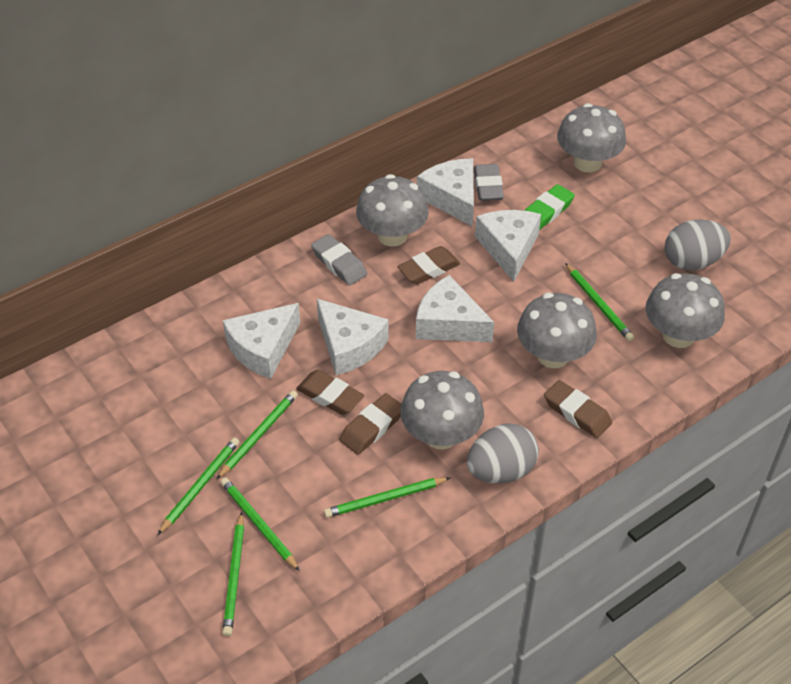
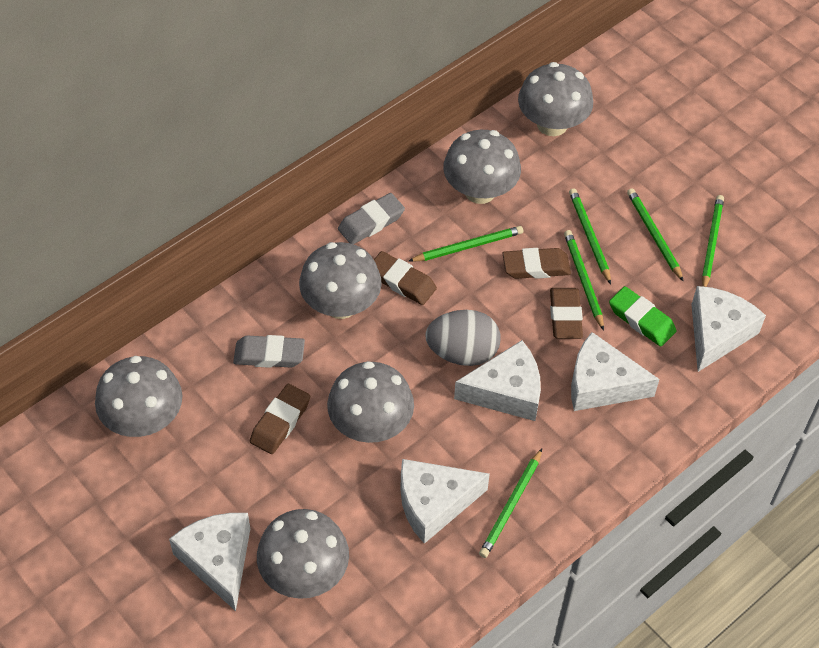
grey egg: 2 -> 1
grey mushroom: 5 -> 6

